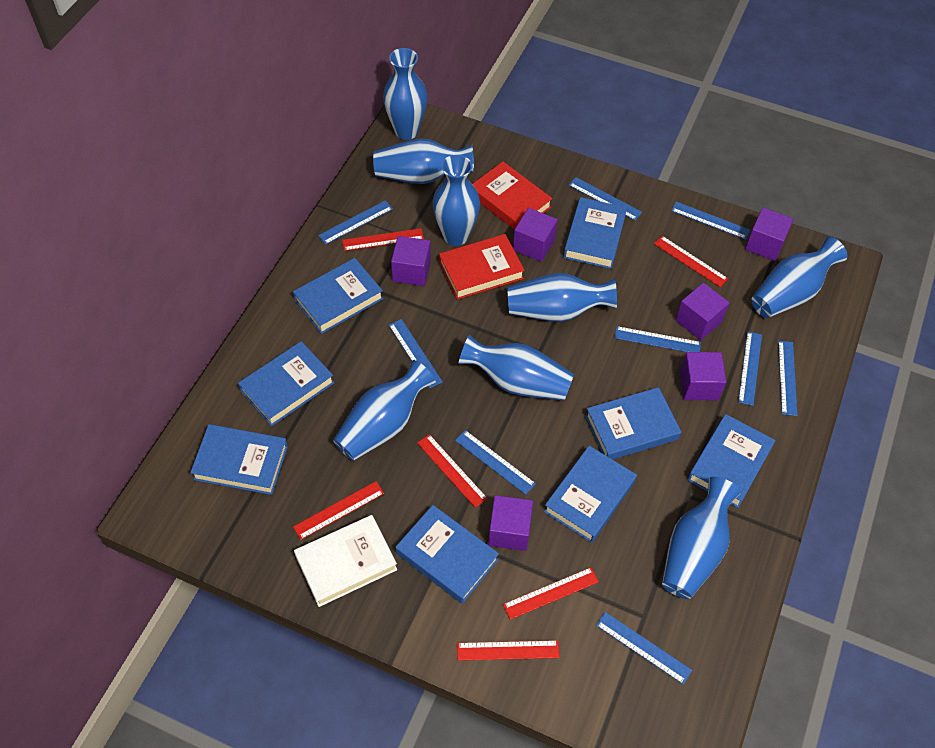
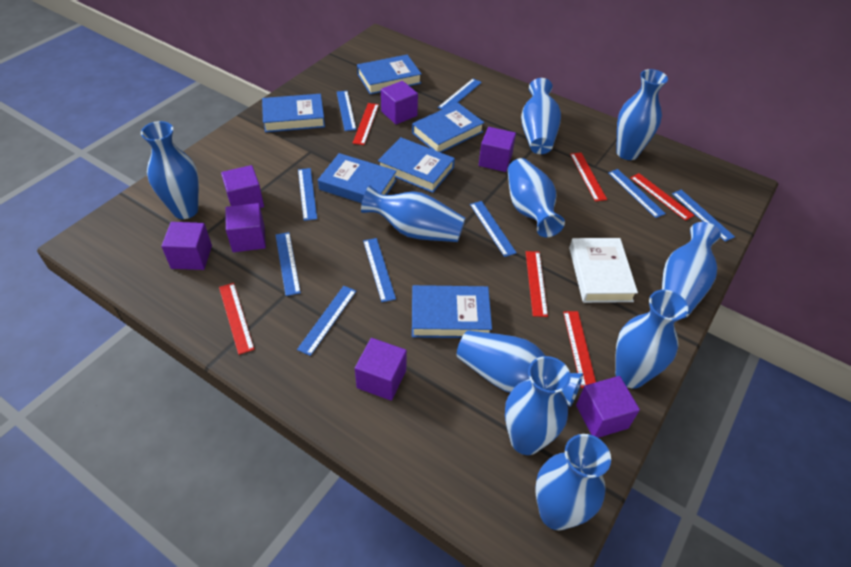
blue book: 8 -> 6
blue vase: 8 -> 10
purple cube: 6 -> 7
red book: 2 -> 0

